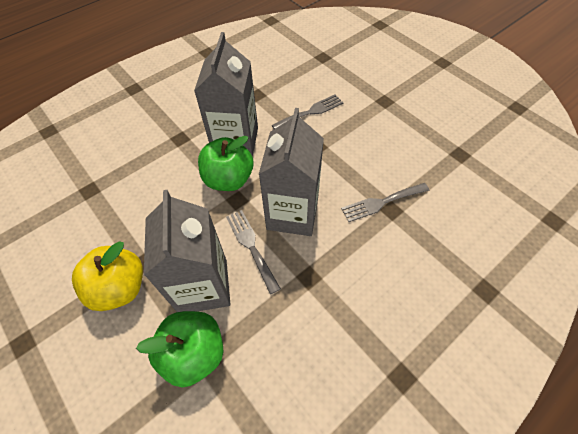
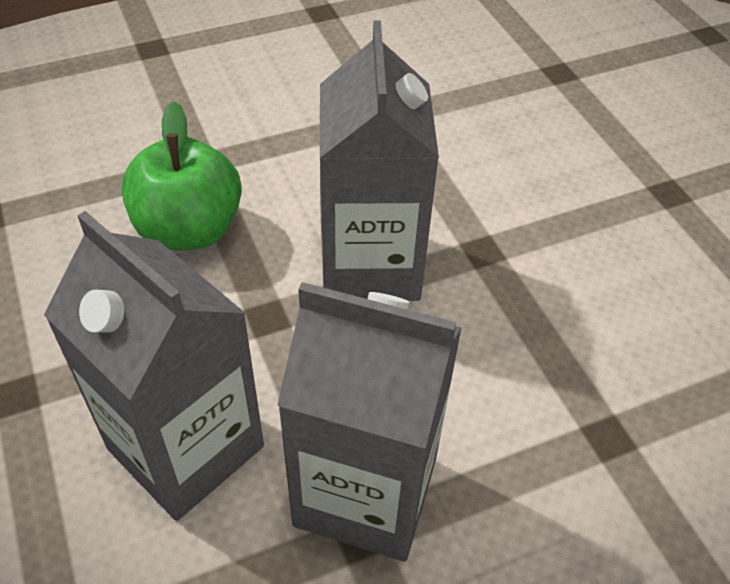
green apple: 2 -> 1
grey fork: 3 -> 0
yellow apple: 1 -> 0

